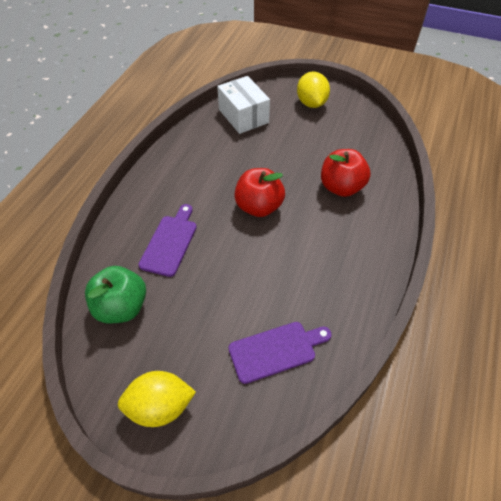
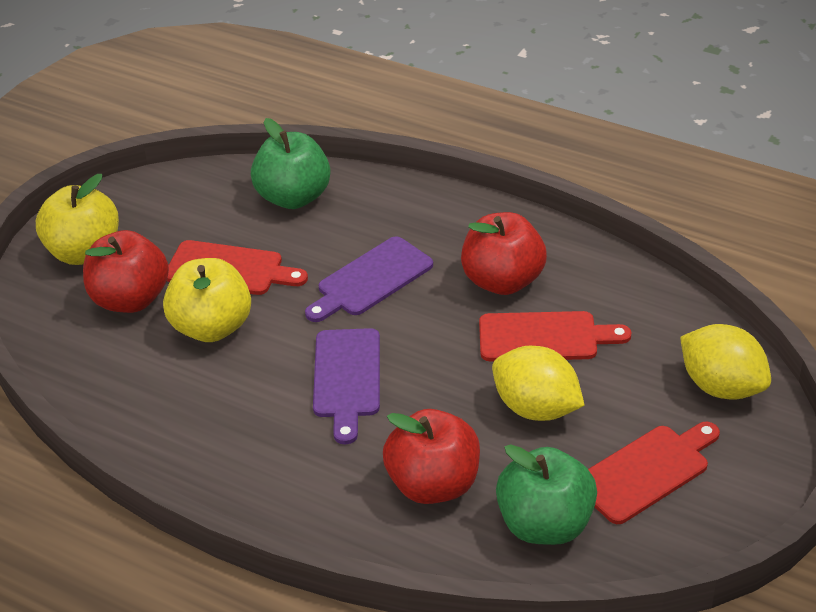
green apple: 1 -> 2
red apple: 2 -> 3
red cutting board: 0 -> 3
white box: 1 -> 0
yellow apple: 0 -> 2

